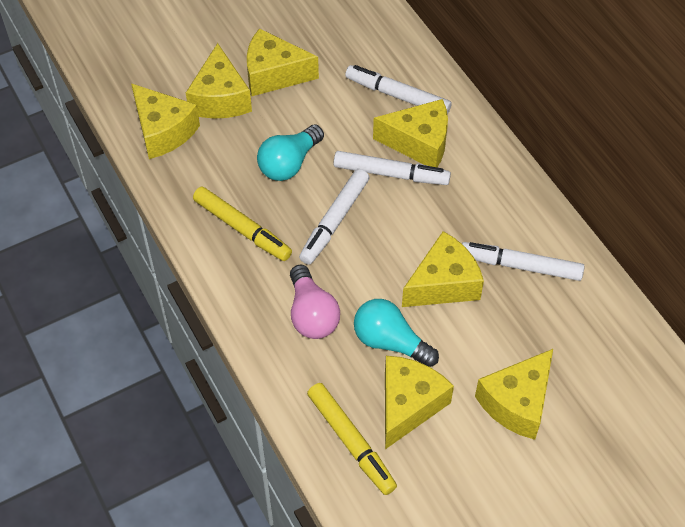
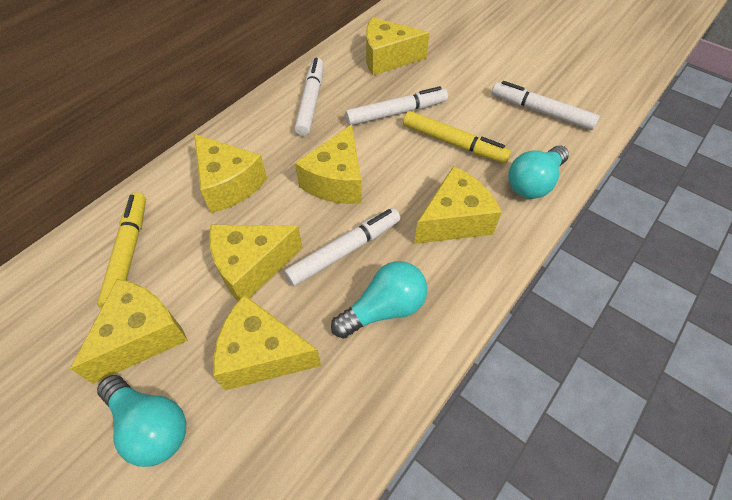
pink light bulb: 1 -> 0
turquoise light bulb: 2 -> 3

